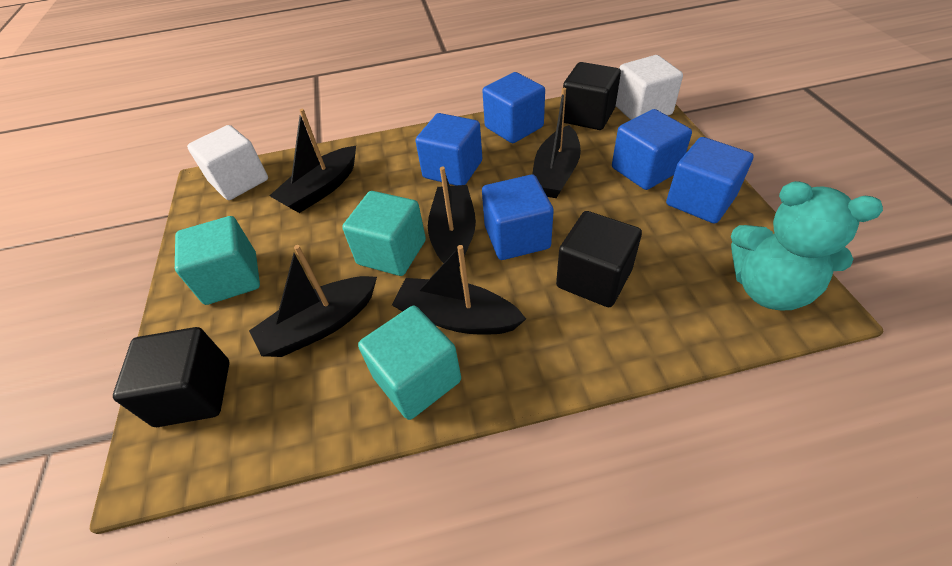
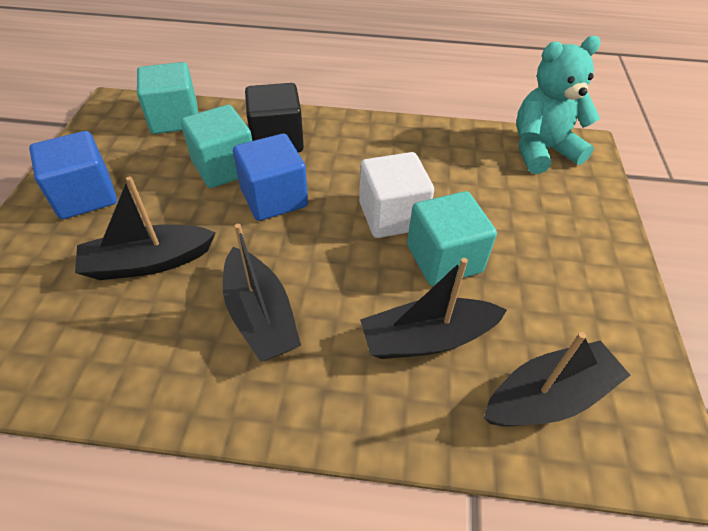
black boat: 5 -> 4
black cube: 3 -> 1
blue cube: 5 -> 2
white cube: 2 -> 1

